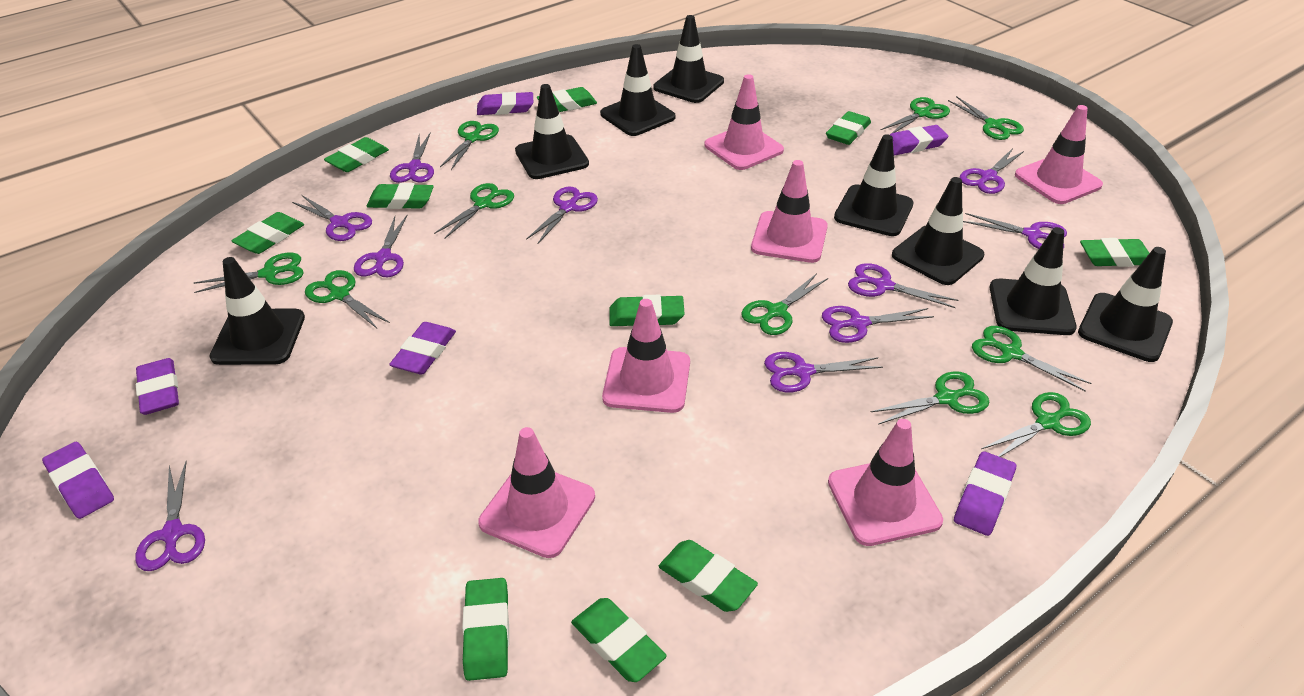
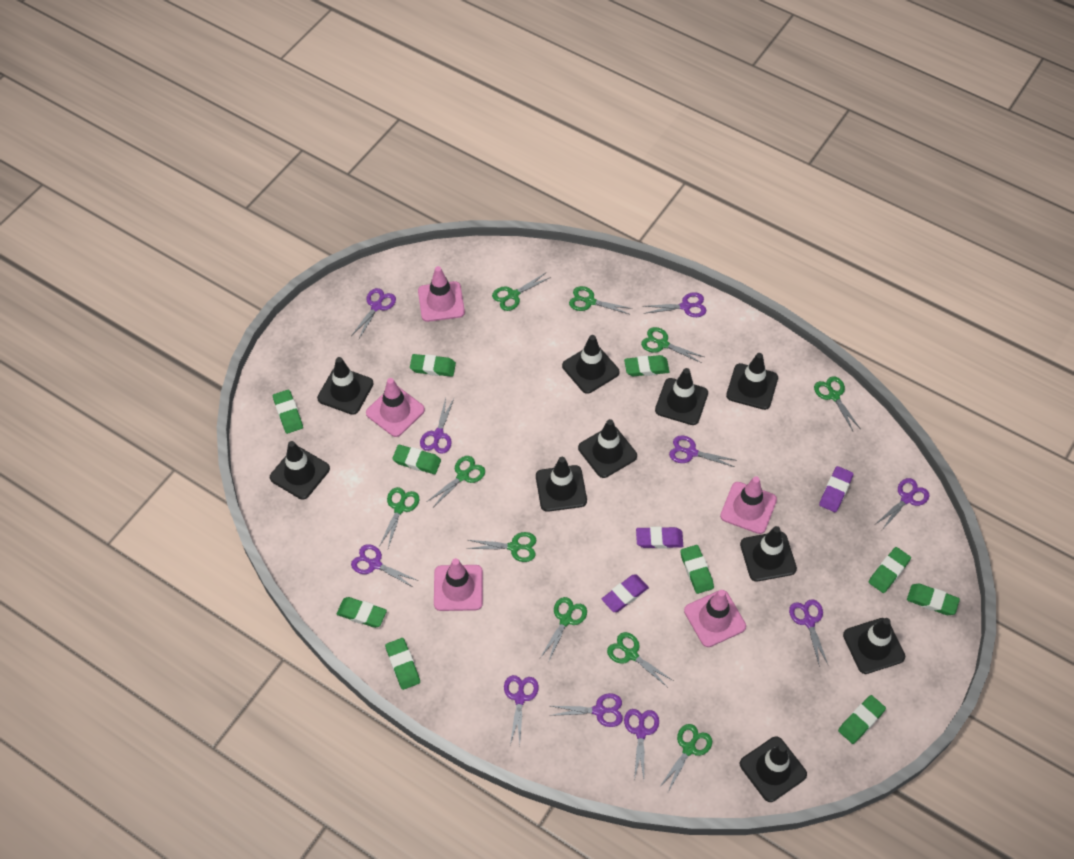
black traffic cone: 8 -> 10
pink traffic cone: 6 -> 5
purple eraser: 6 -> 3

